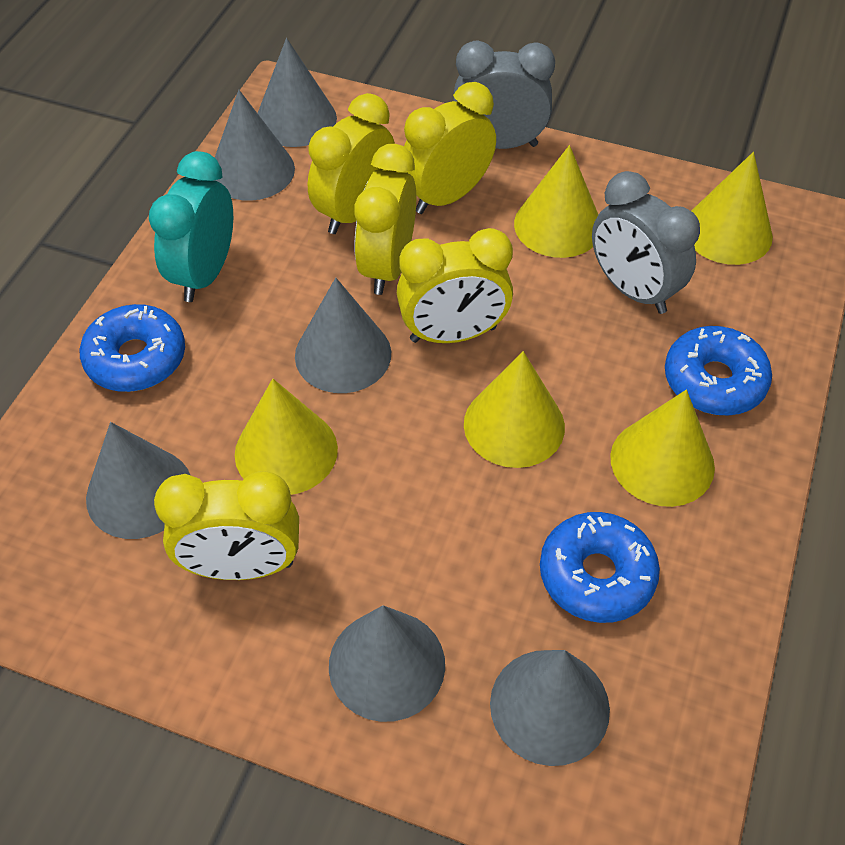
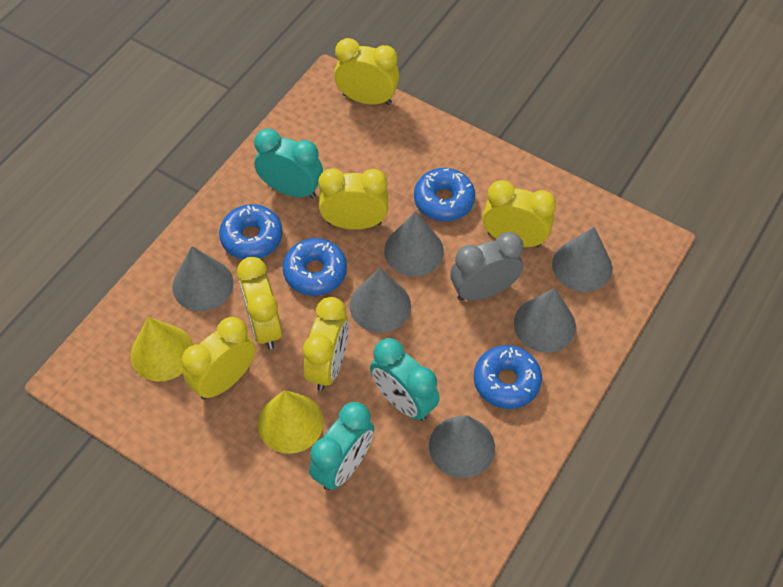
blue donut: 3 -> 4
grey clock: 2 -> 1
turquoise clock: 1 -> 3
yellow clock: 5 -> 6
yellow cone: 5 -> 2

